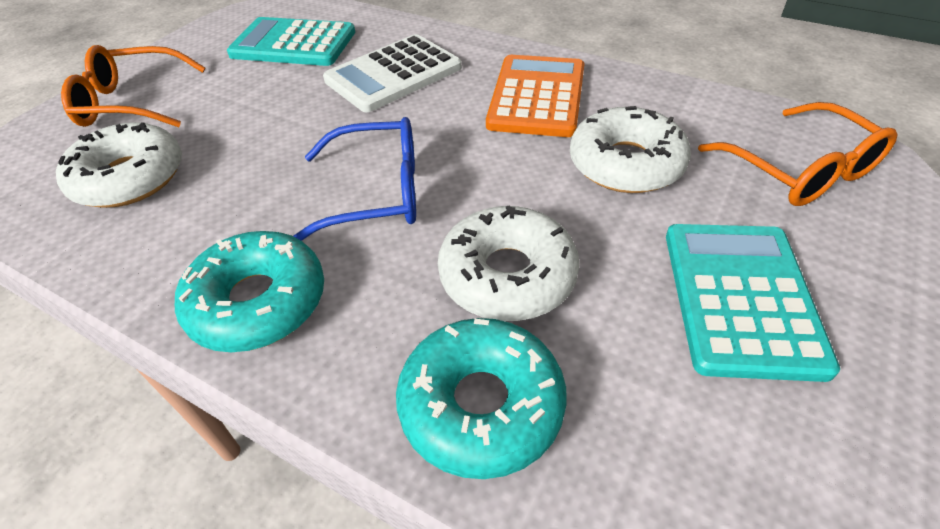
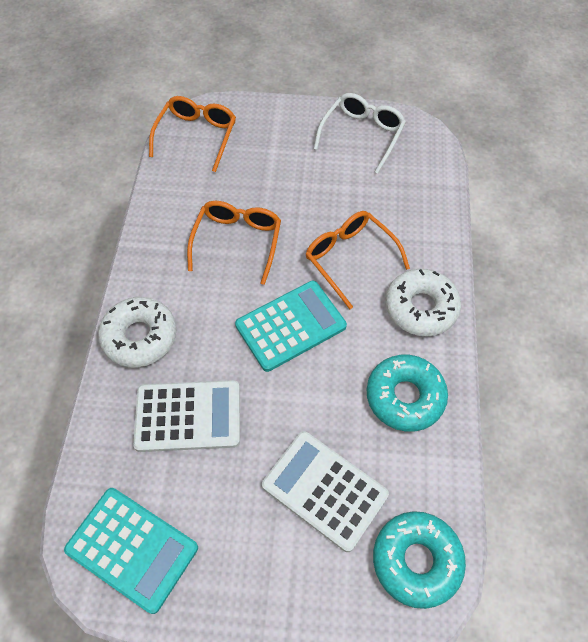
blue glasses: 1 -> 0
orange calculator: 1 -> 0
orange glasses: 2 -> 3
white calculator: 1 -> 2
white donut: 3 -> 2
white glasses: 0 -> 1

